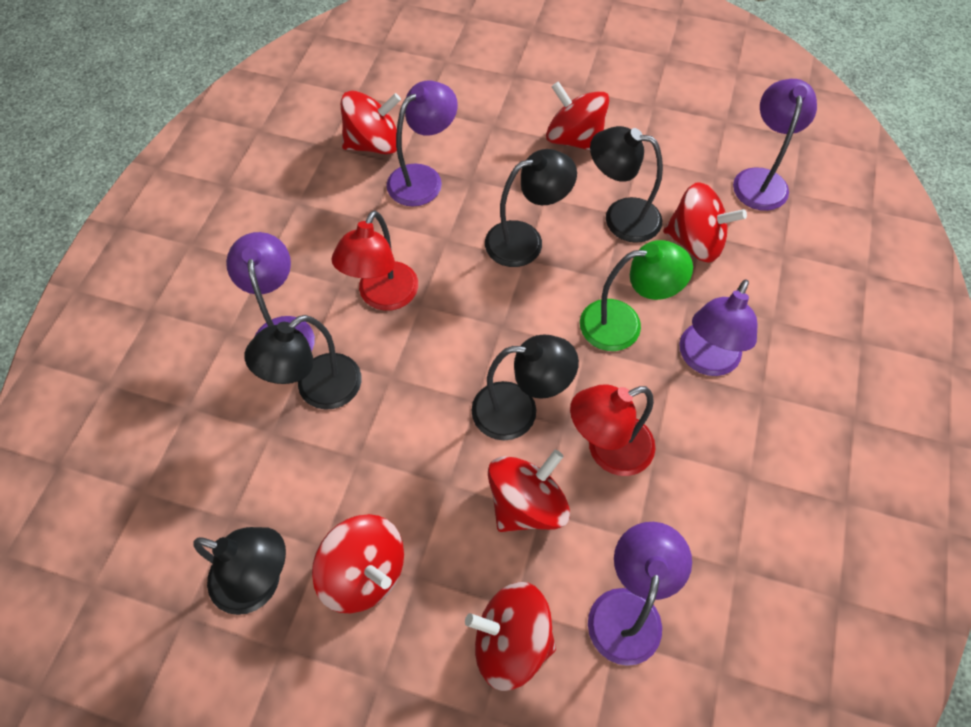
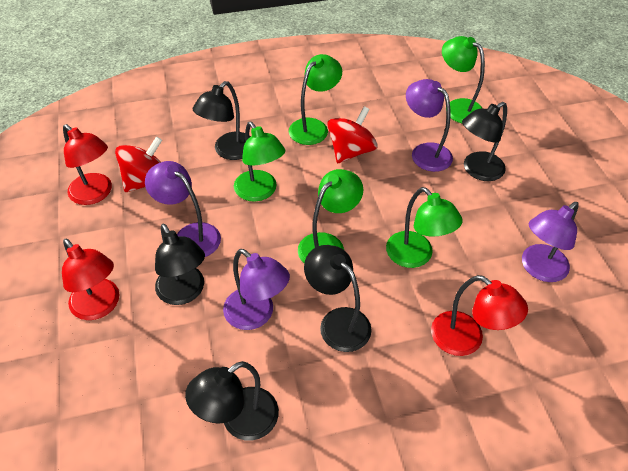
green lamp: 1 -> 5
purple lamp: 5 -> 4
red lamp: 2 -> 3
red spinning top: 6 -> 2

